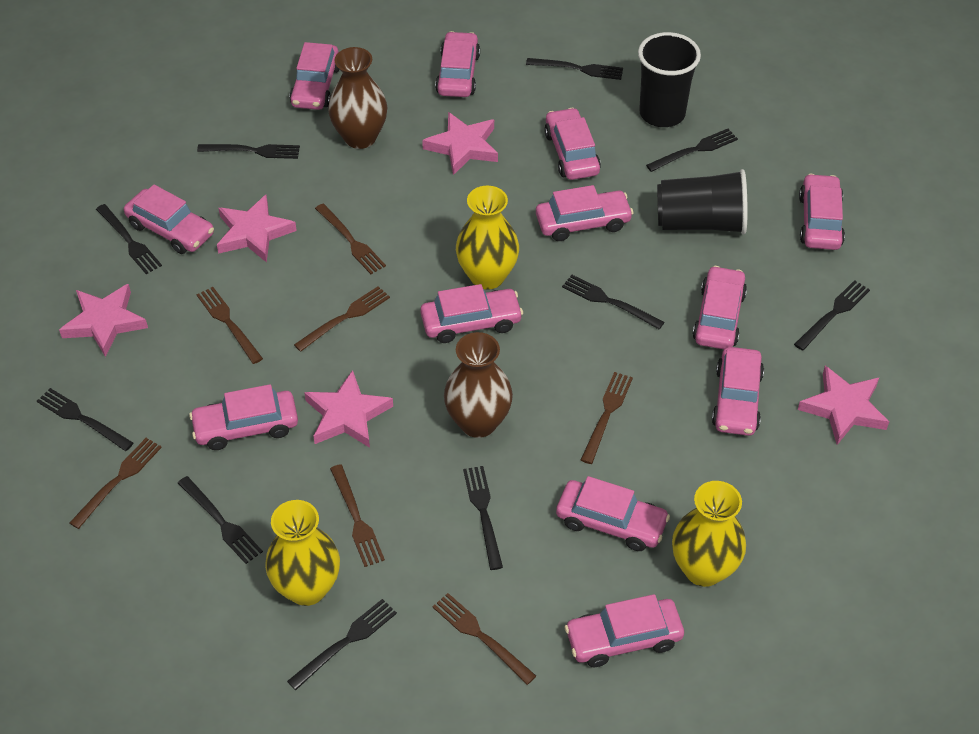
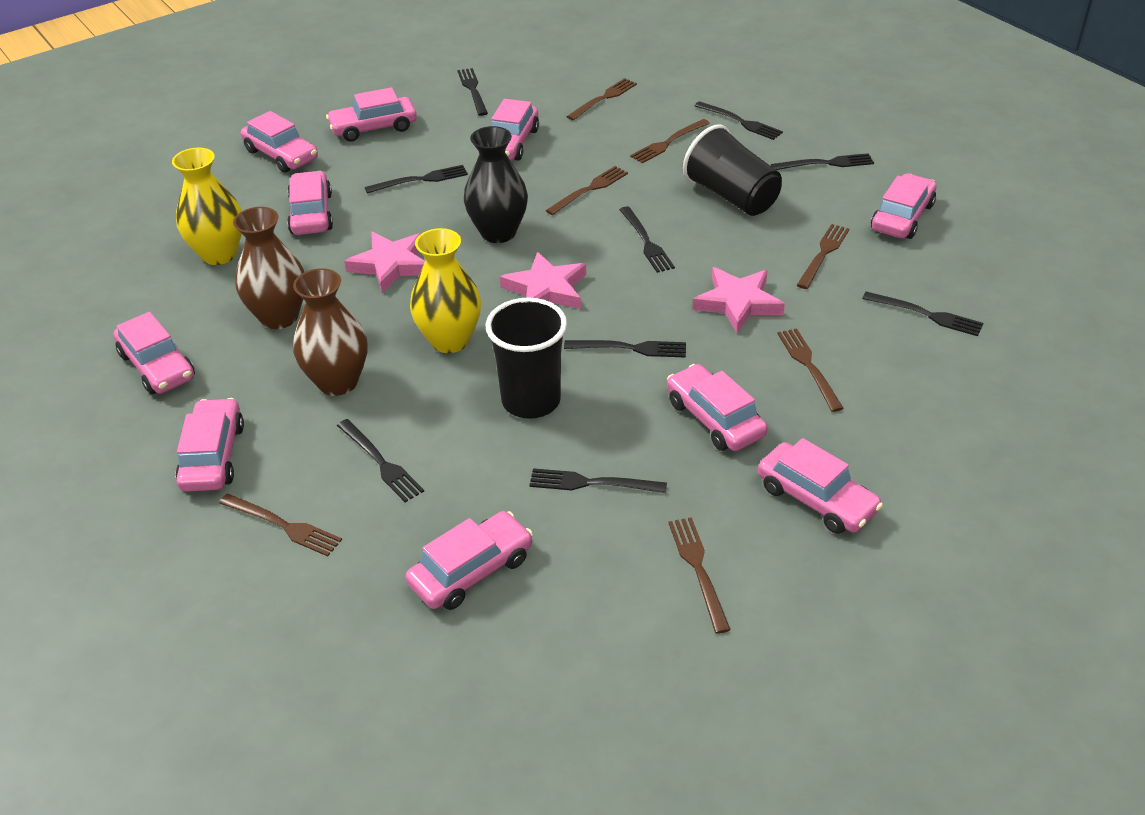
black fork: 10 -> 9
black vase: 0 -> 1
pink car: 12 -> 10
pink star: 5 -> 3
yellow vase: 3 -> 2

